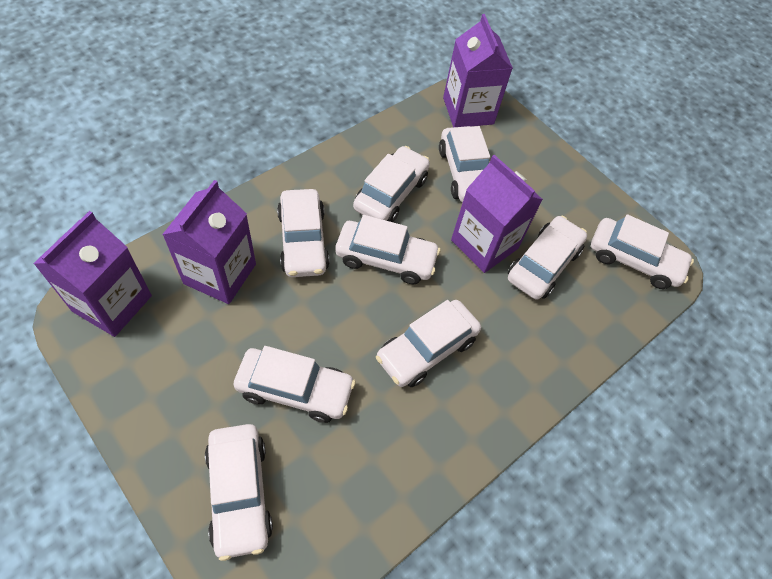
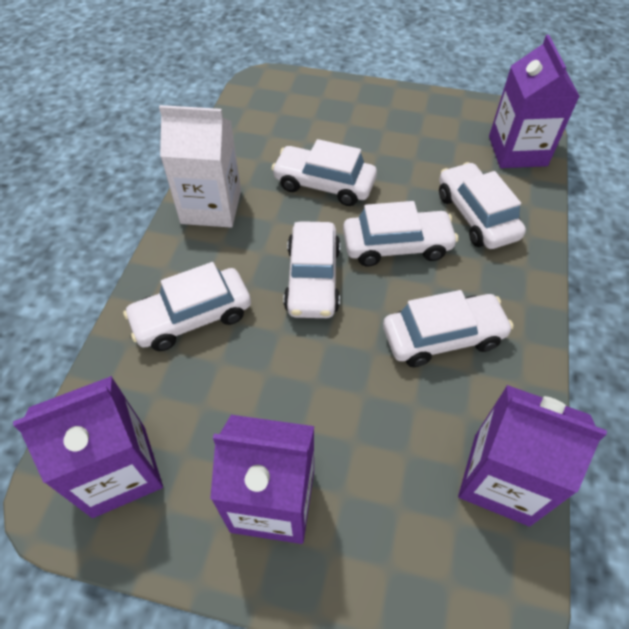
white car: 9 -> 6
white carton: 0 -> 1

